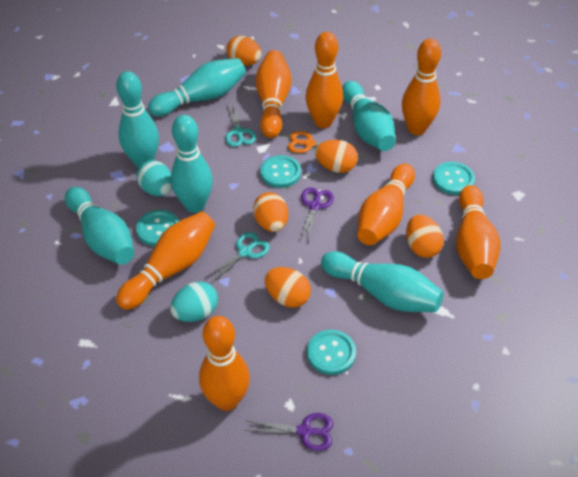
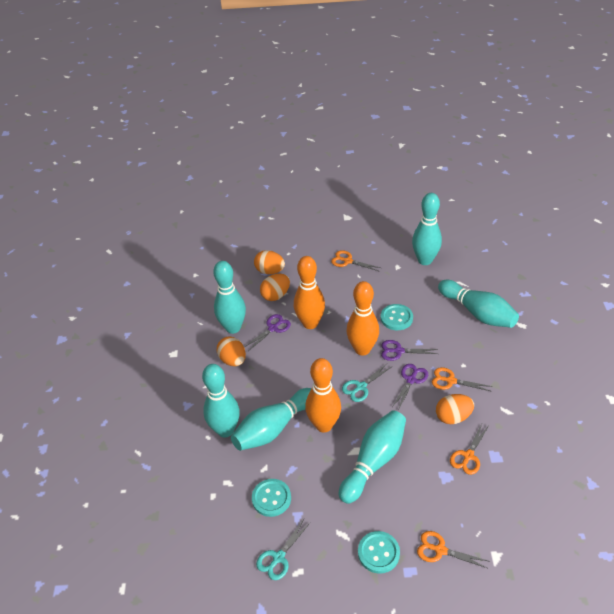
orange bowling pin: 7 -> 3
orange egg: 5 -> 4
orange scissors: 1 -> 4
purple scissors: 2 -> 3
turquoise button: 4 -> 3
turquoise egg: 2 -> 0

